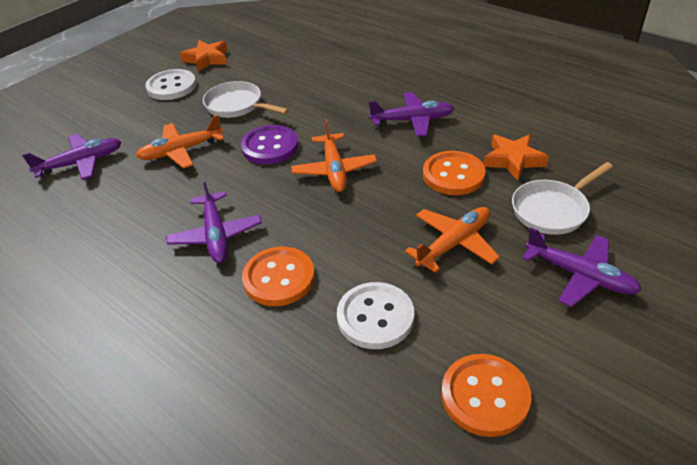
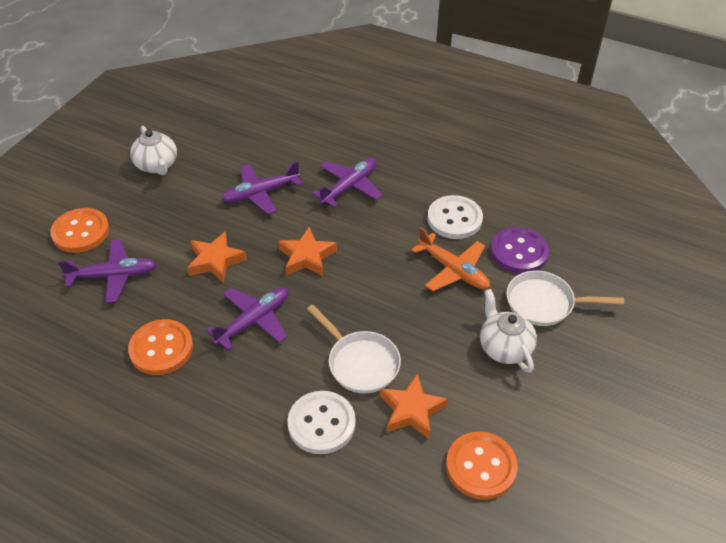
orange plane: 3 -> 1
orange star: 2 -> 3
white teapot: 0 -> 2

